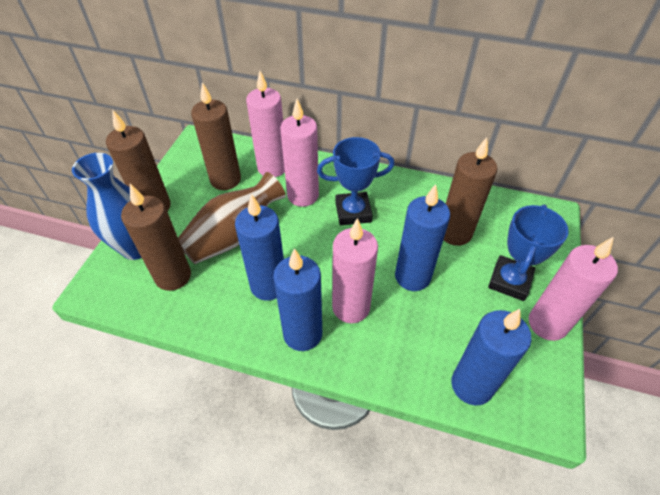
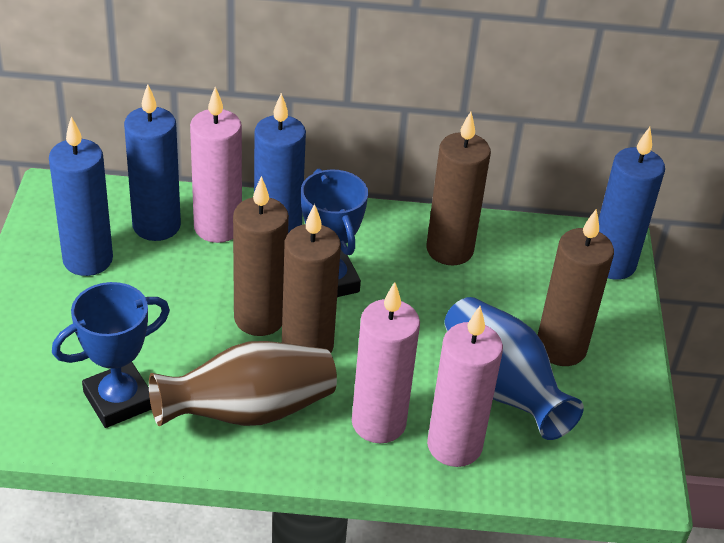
pink candle: 4 -> 3

